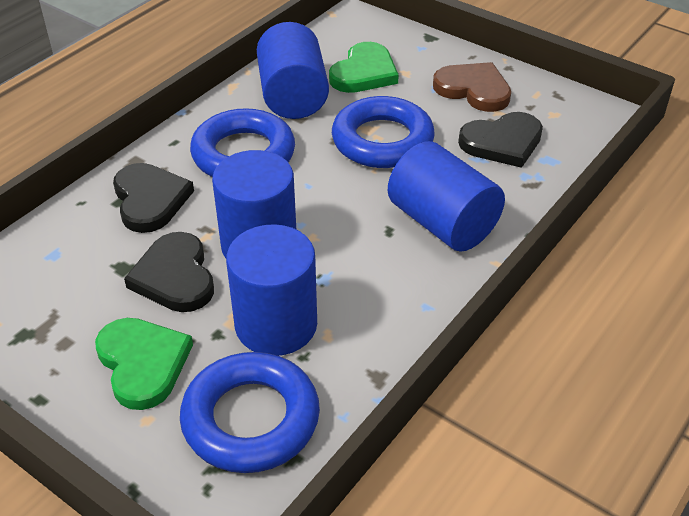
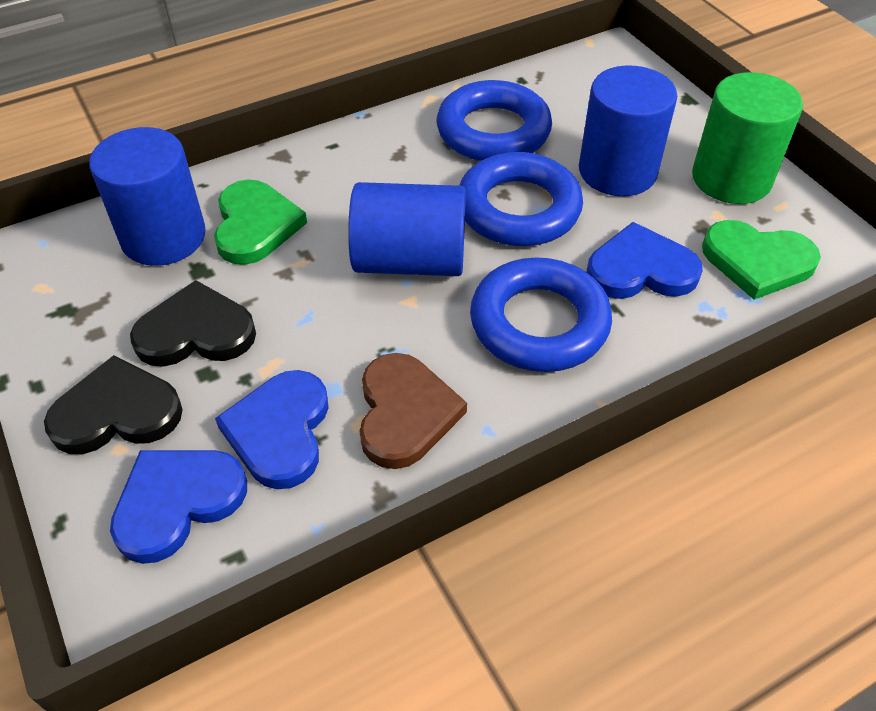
black heart: 3 -> 2
blue cylinder: 4 -> 3
blue heart: 0 -> 3
green cylinder: 0 -> 1

